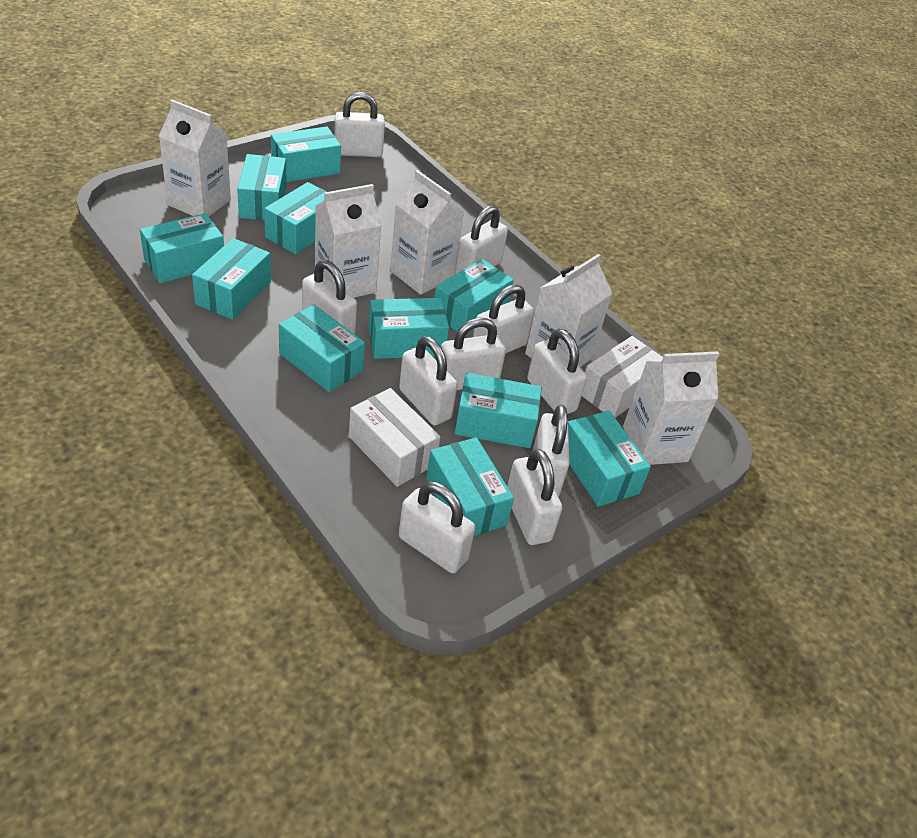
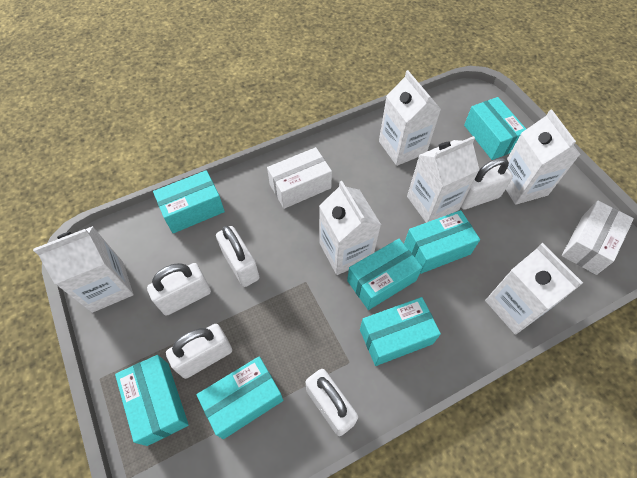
turquoise box: 11 -> 7
white carton: 5 -> 6
white padlock: 10 -> 5

